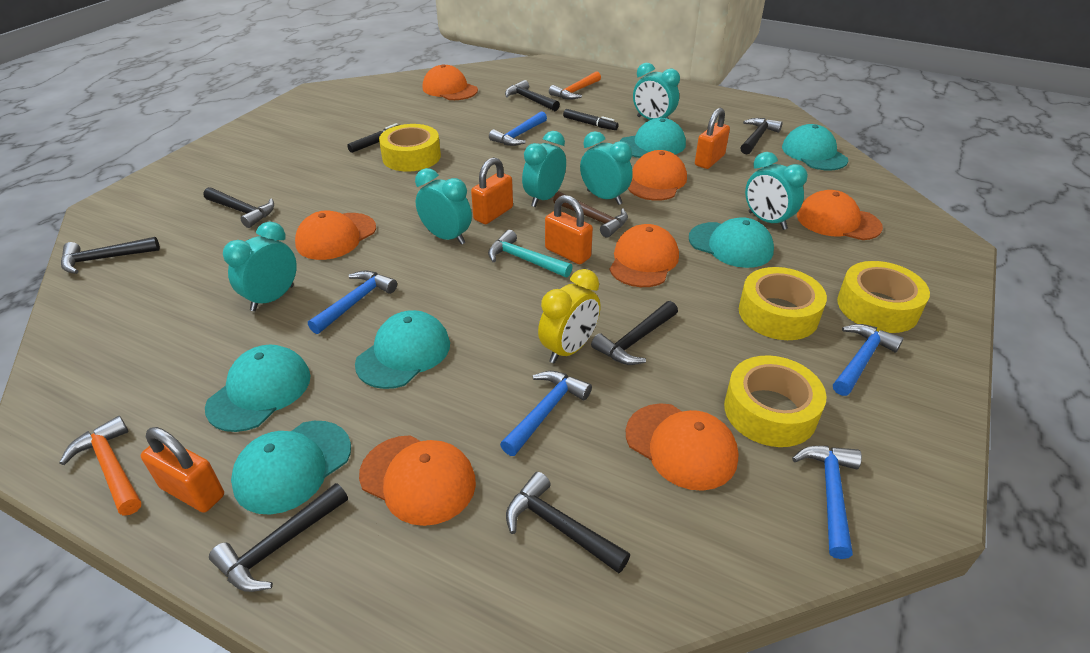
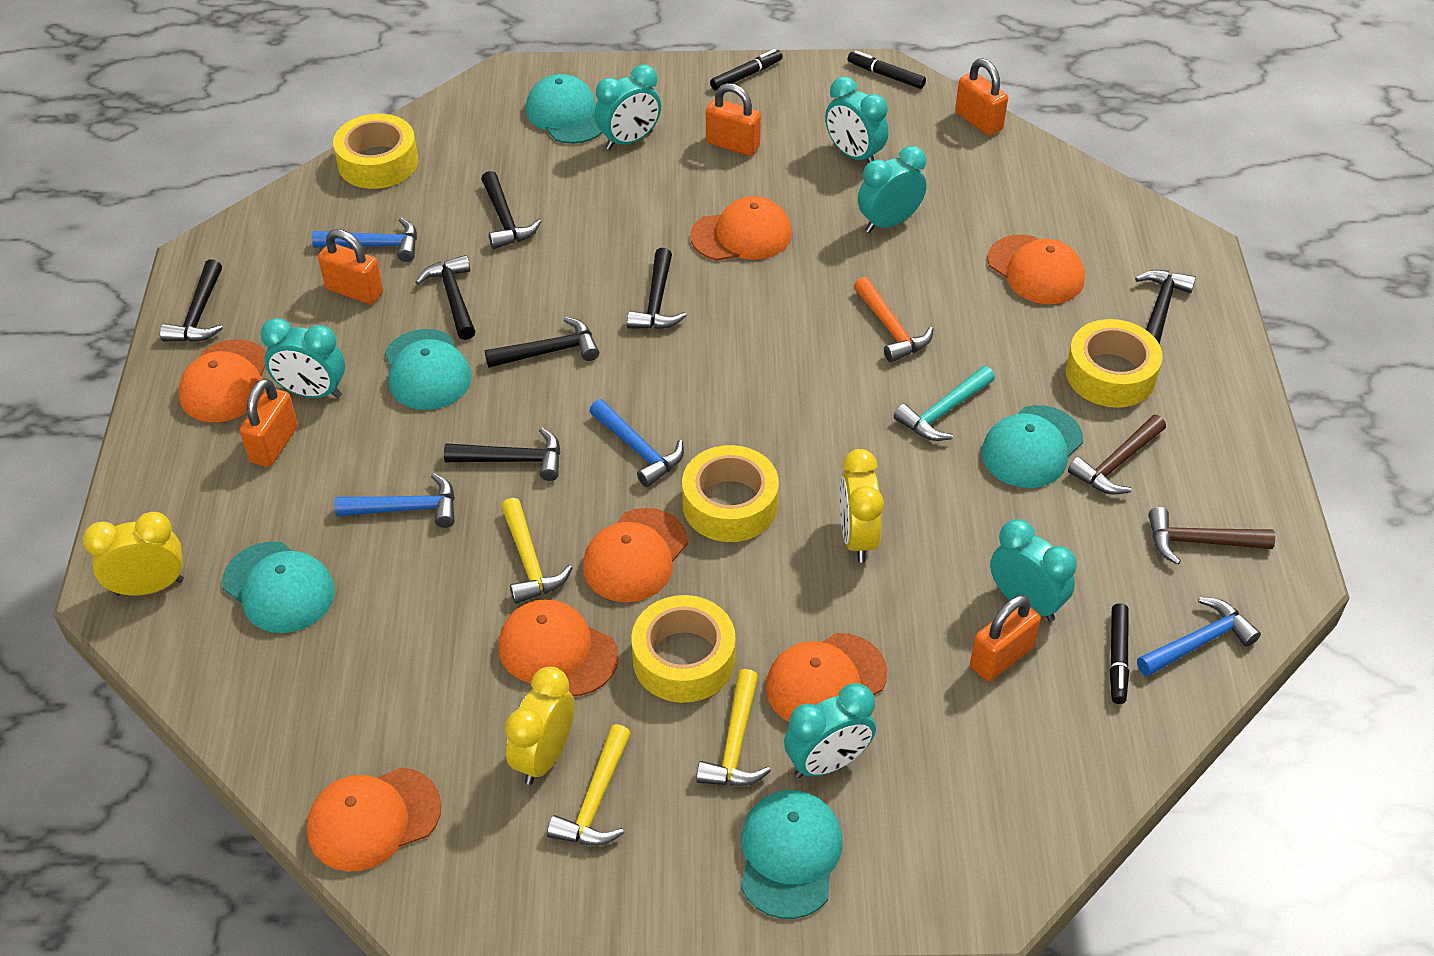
black marker: 2 -> 3
blue hammer: 5 -> 4
brown hammer: 1 -> 2
orange hammer: 2 -> 1
orange padlock: 4 -> 5
turquoise cap: 6 -> 5
yellow clock: 1 -> 3
yellow hammer: 0 -> 3

